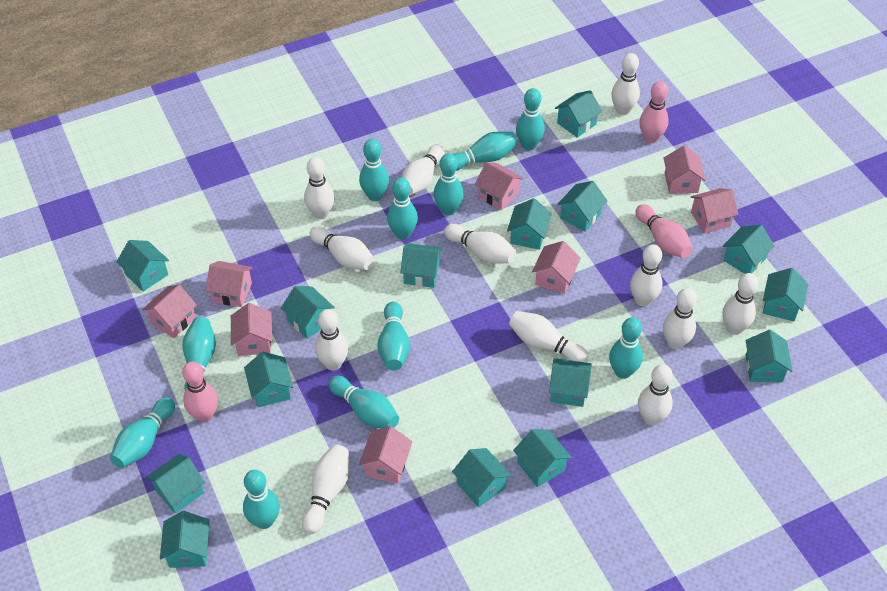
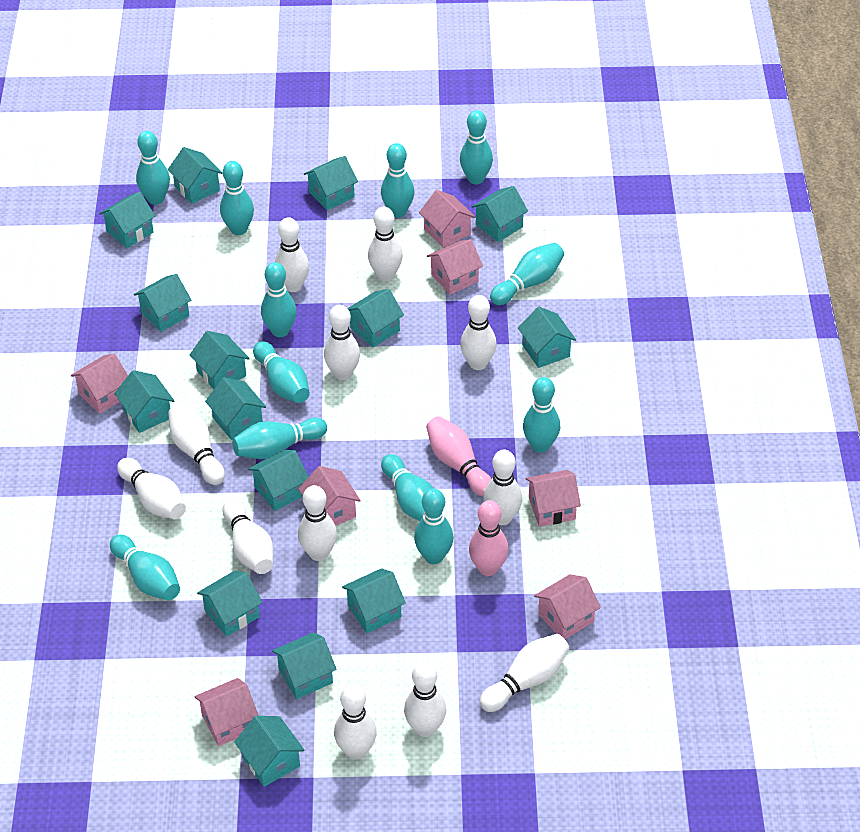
pink bowling pin: 3 -> 2
pink house: 8 -> 7
turquoise bowling pin: 11 -> 12

